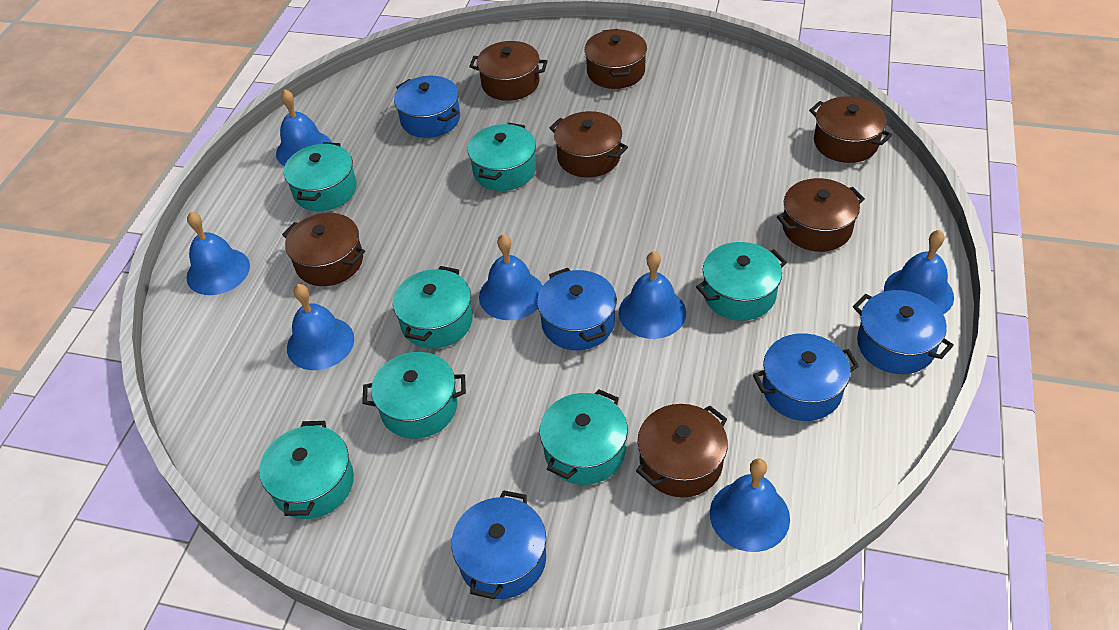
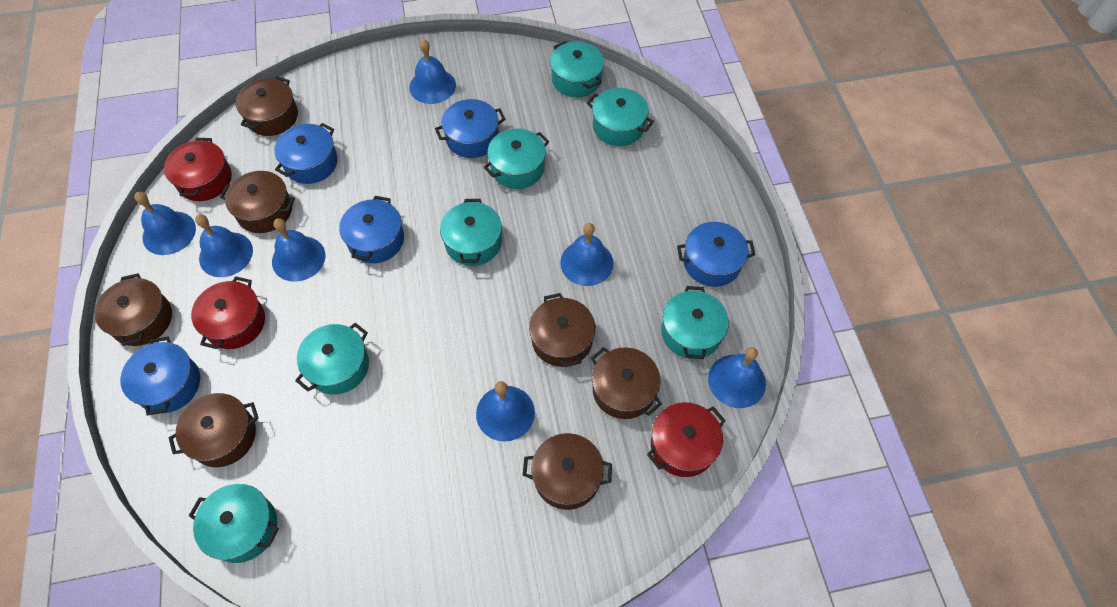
red pot: 0 -> 3

